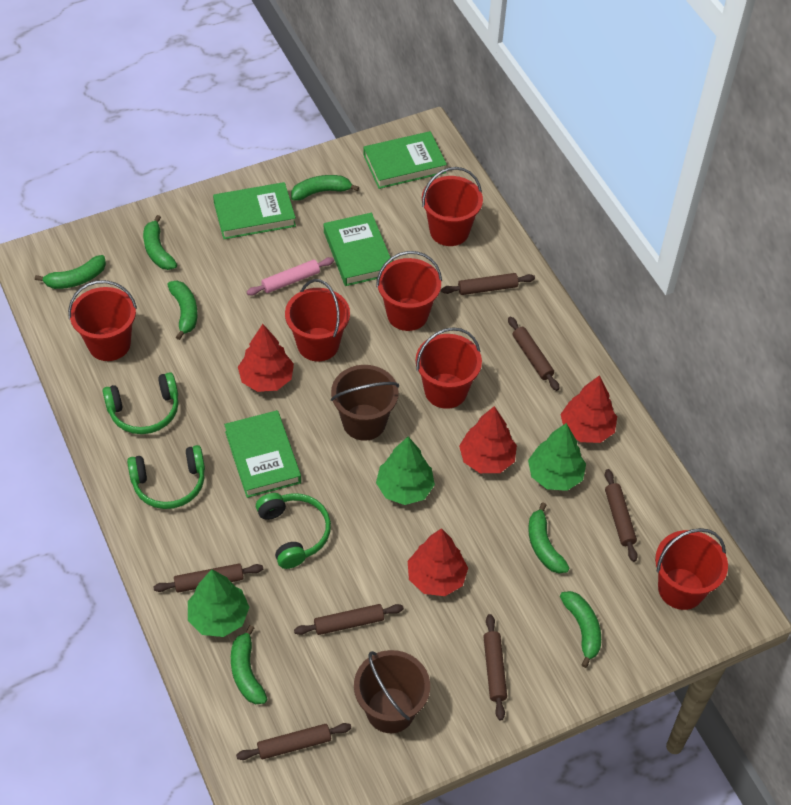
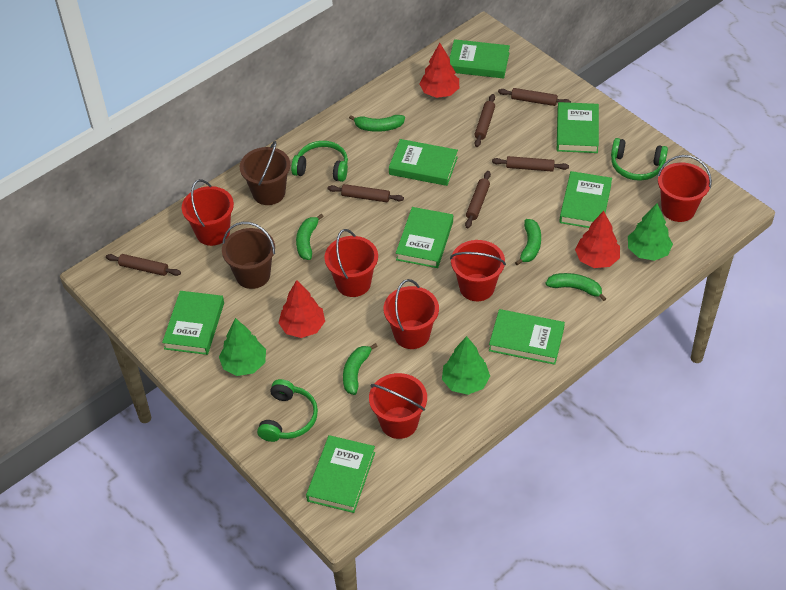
brown rolling pin: 7 -> 6
green banana: 7 -> 5
green book: 4 -> 8
pink rolling pin: 1 -> 0
red tree: 4 -> 3

